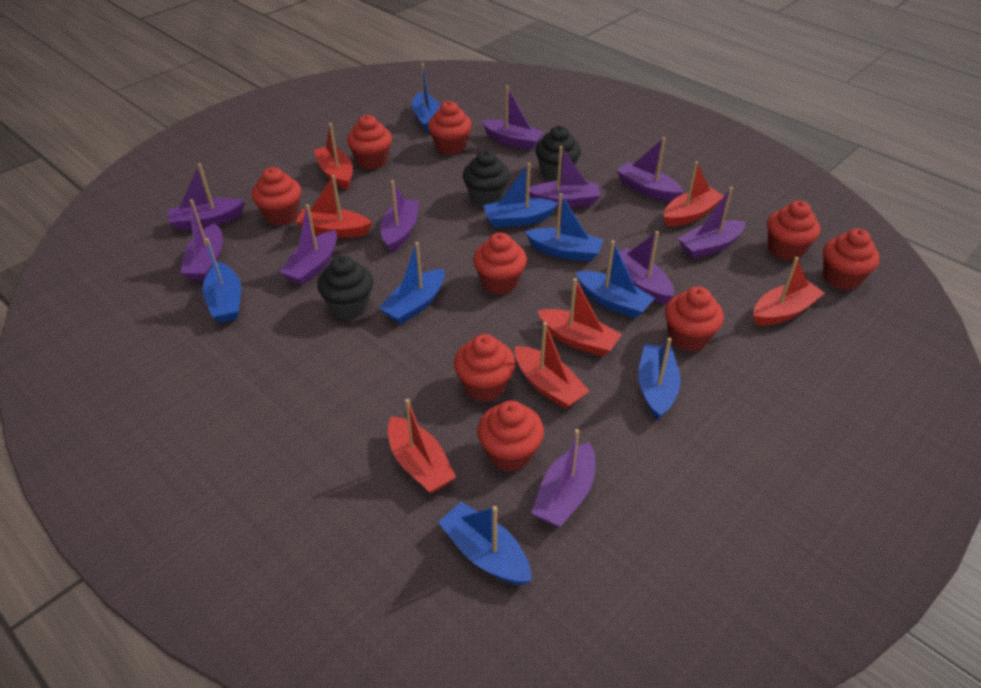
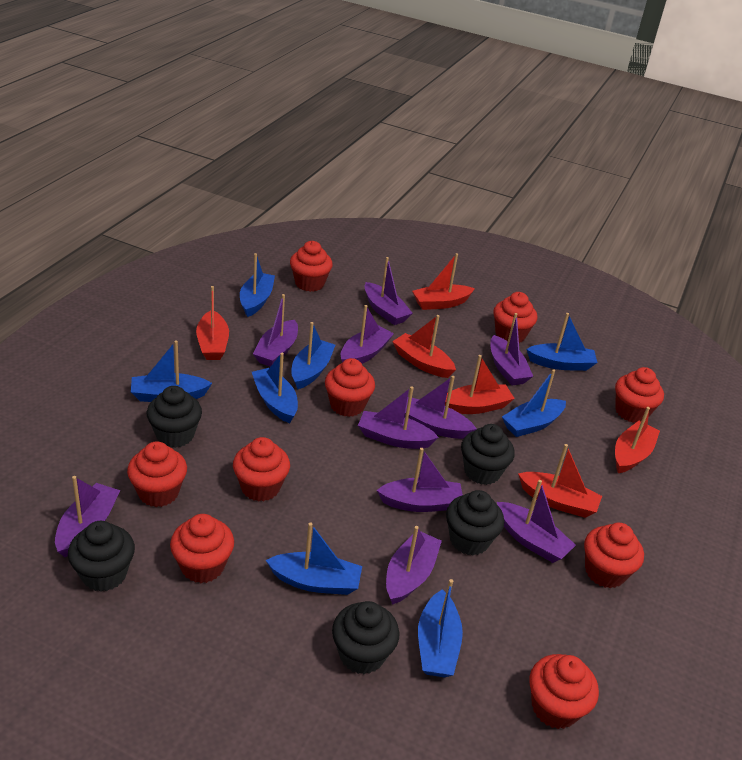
black cupcake: 3 -> 5
red boat: 7 -> 6

